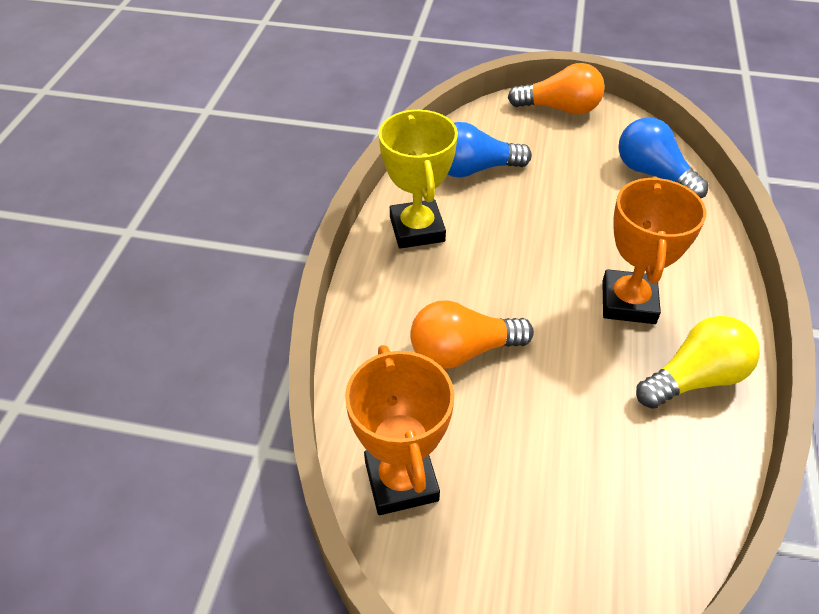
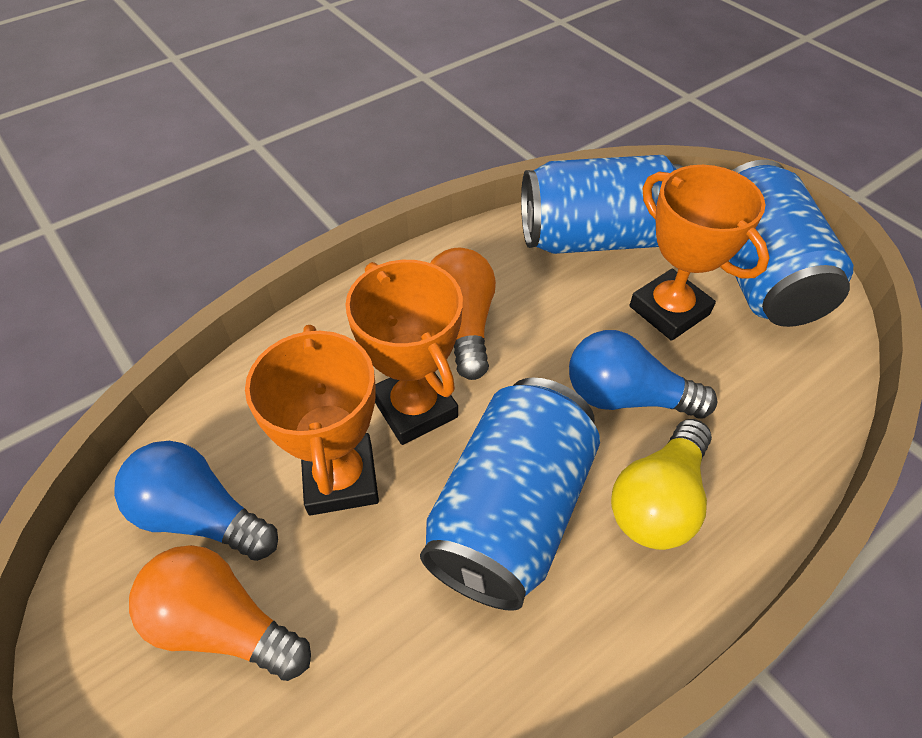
blue can: 0 -> 3
orange trophy: 2 -> 3
yellow trophy: 1 -> 0

